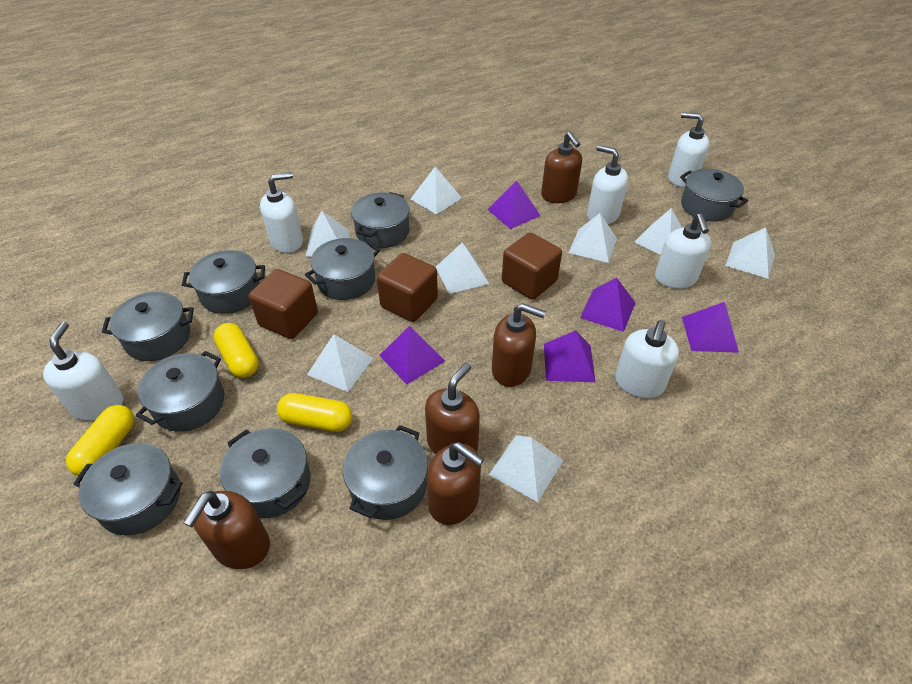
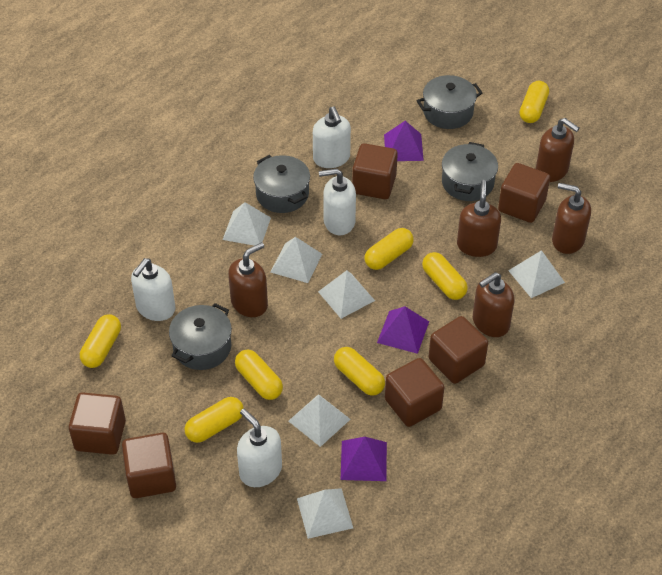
brown cube: 3 -> 6
grey pot: 9 -> 4
purple pyramid: 5 -> 3
white pyramid: 8 -> 6
white soap dispenser: 6 -> 4
yellow capsule: 3 -> 7

